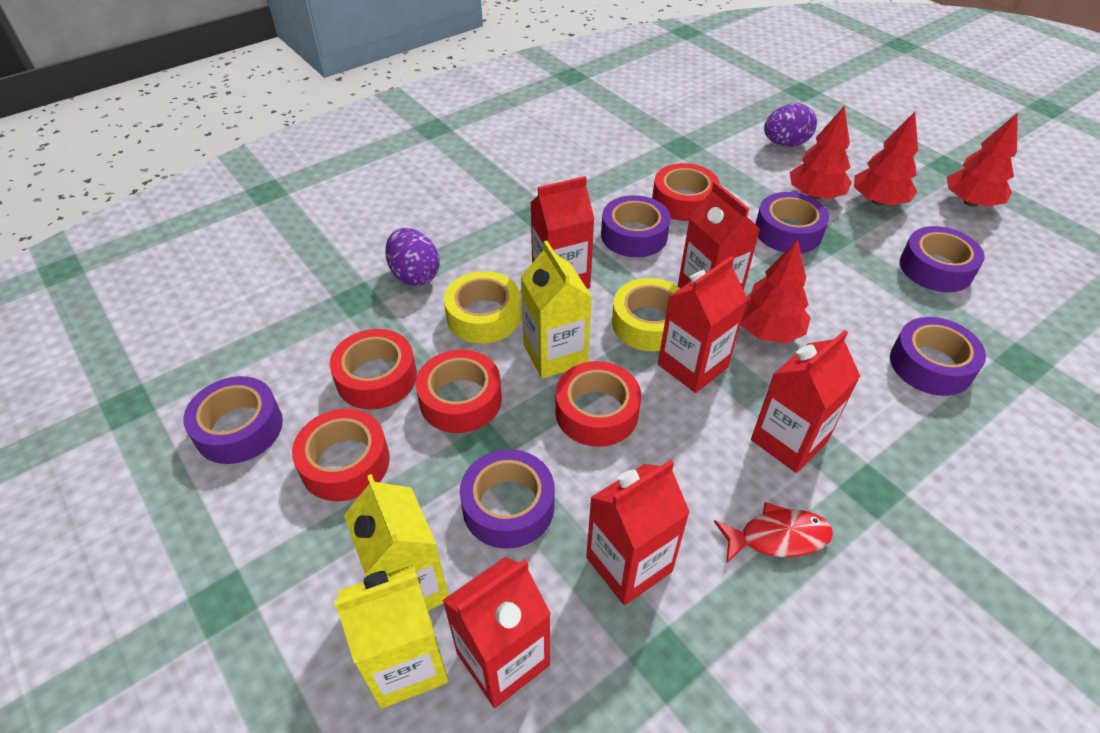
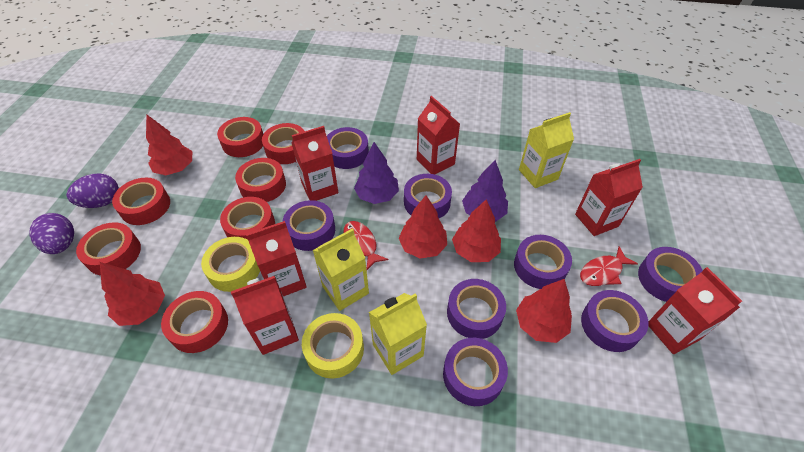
purple tape: 6 -> 8
purple tree: 0 -> 2
red fish: 1 -> 2
red tape: 5 -> 7
red tree: 4 -> 5

